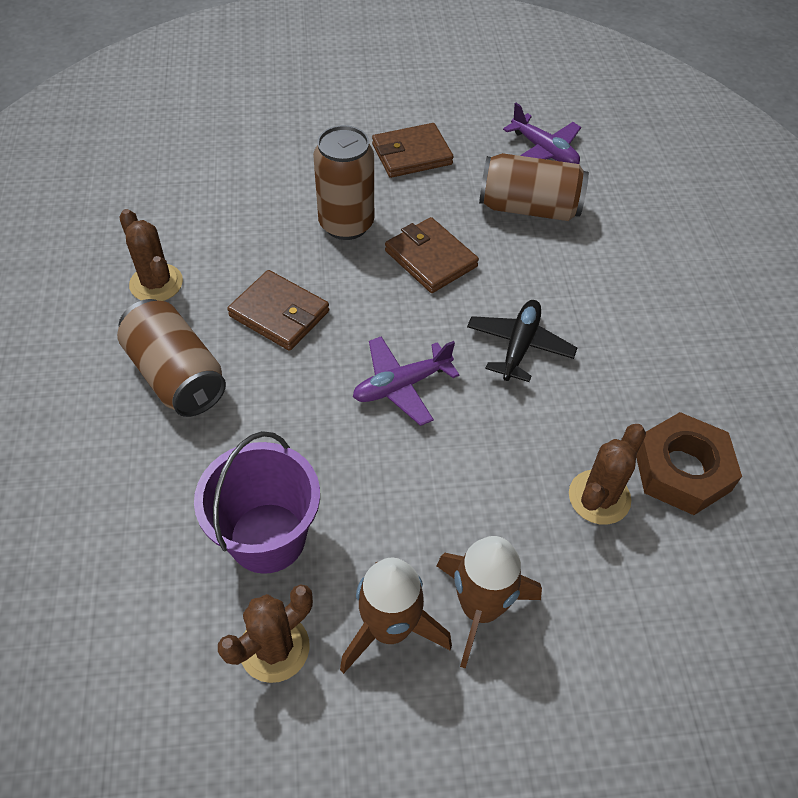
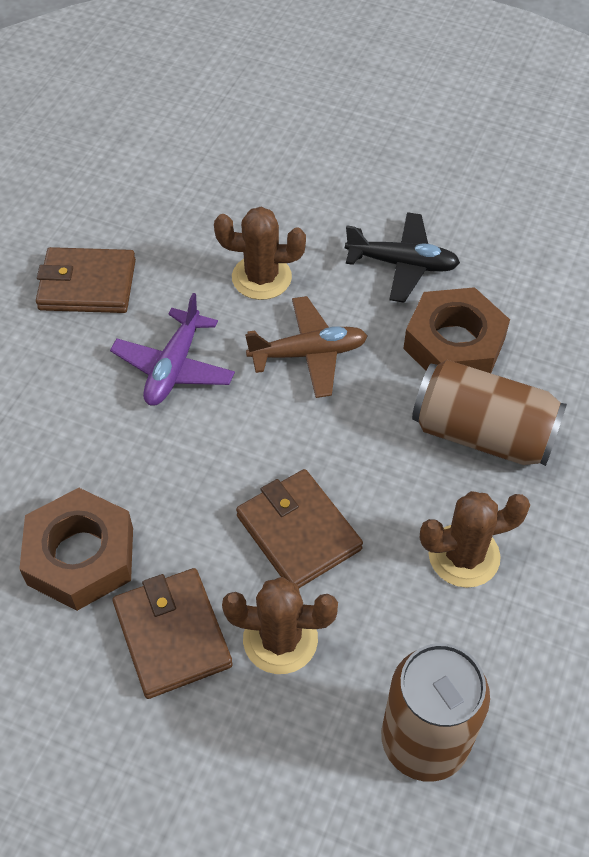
brown can: 3 -> 2
brown nut: 1 -> 2
brown plane: 0 -> 1
brown rocket: 2 -> 0
purple bucket: 1 -> 0
purple plane: 2 -> 1

